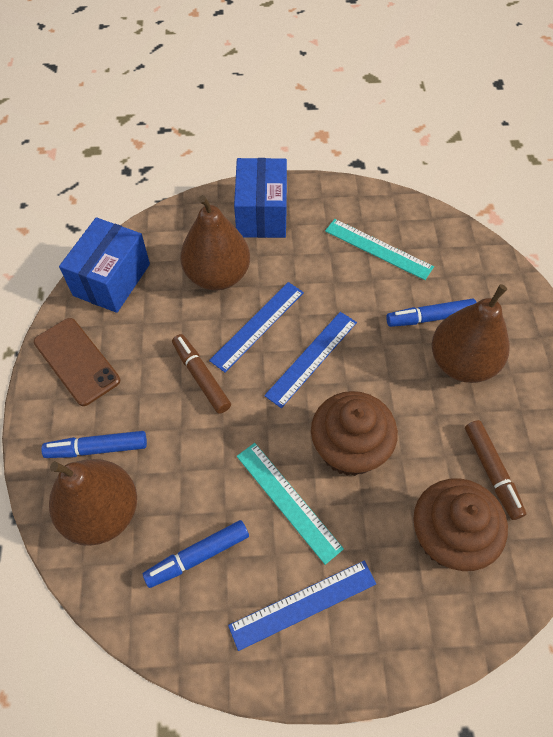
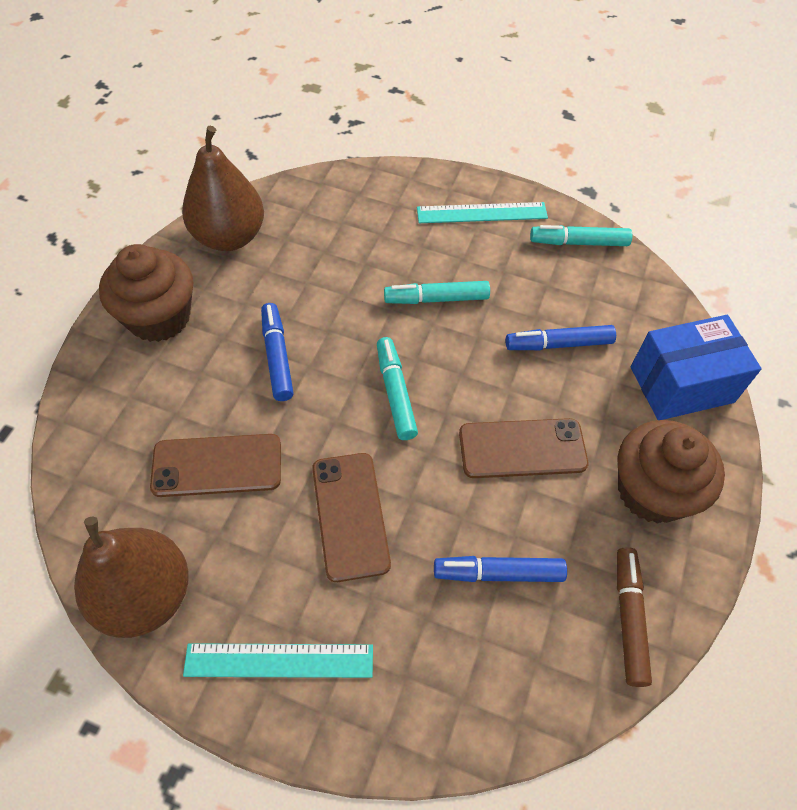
blue box: 2 -> 1
blue ruler: 3 -> 0
brown marker: 2 -> 1
brown pear: 3 -> 2
brown phone: 1 -> 3
turquoise marker: 0 -> 3

